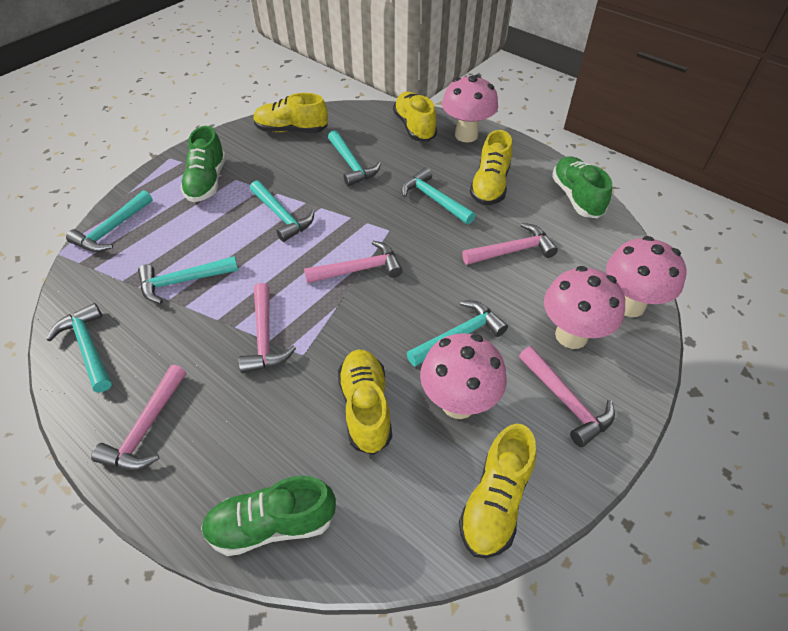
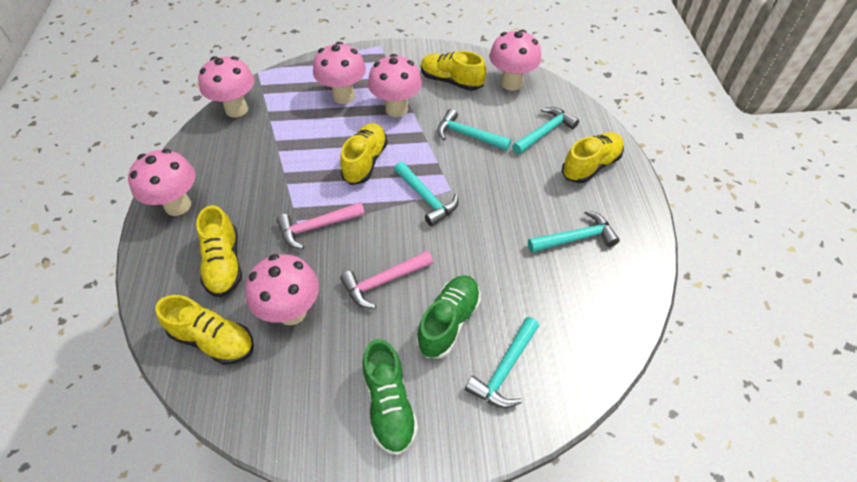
green shoe: 3 -> 2
pink hammer: 5 -> 2
pink mushroom: 4 -> 6
turquoise hammer: 7 -> 5

